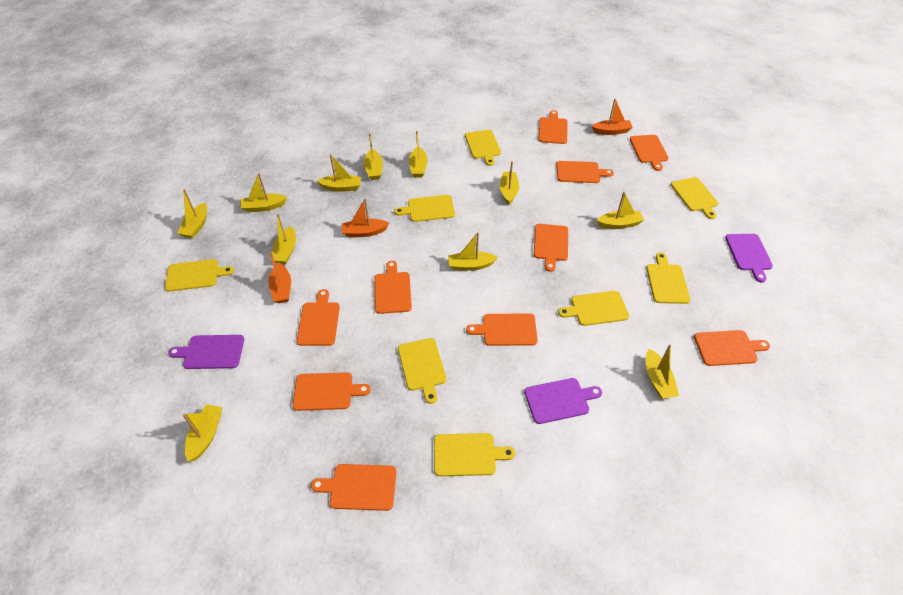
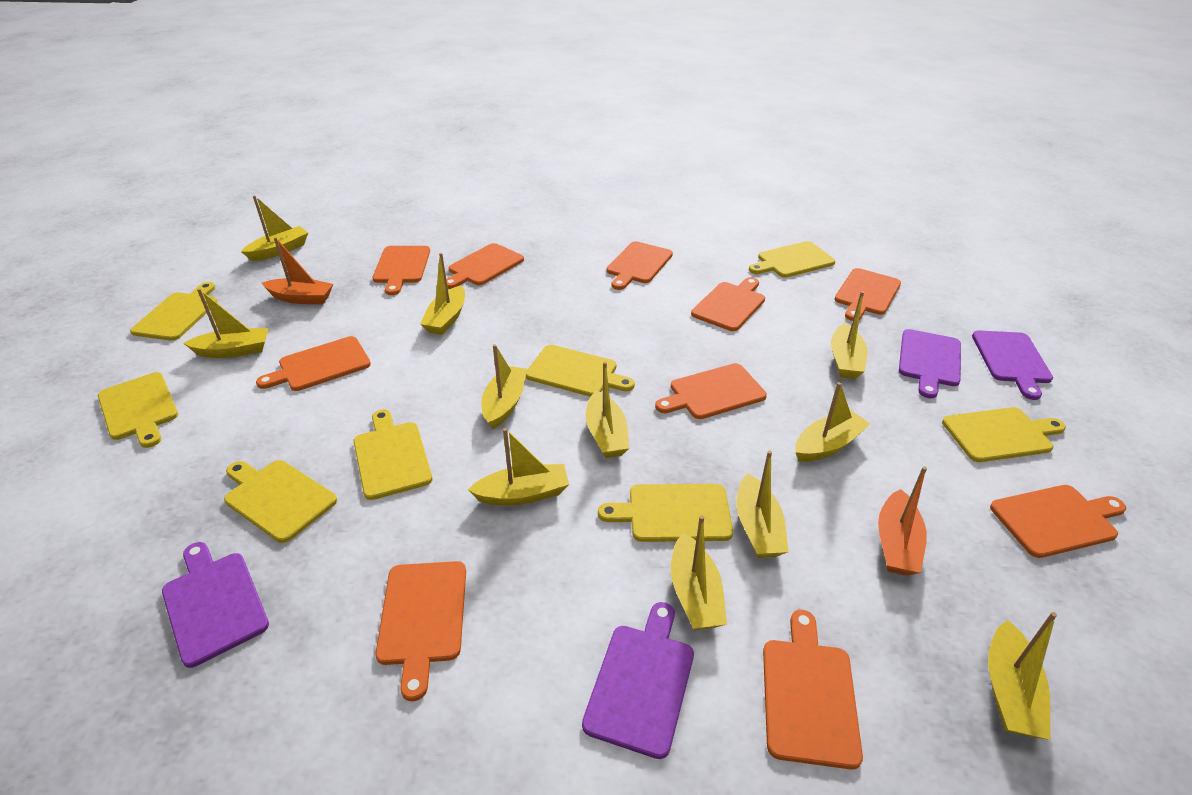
orange boat: 3 -> 2
purple cutting board: 3 -> 4

